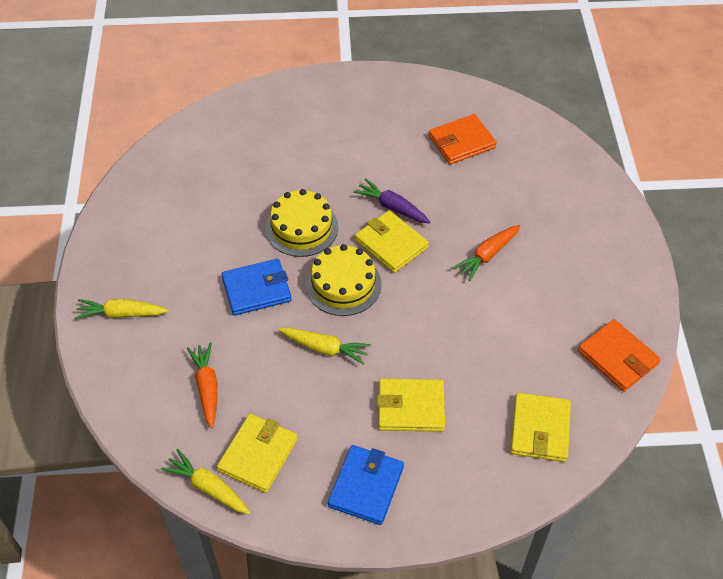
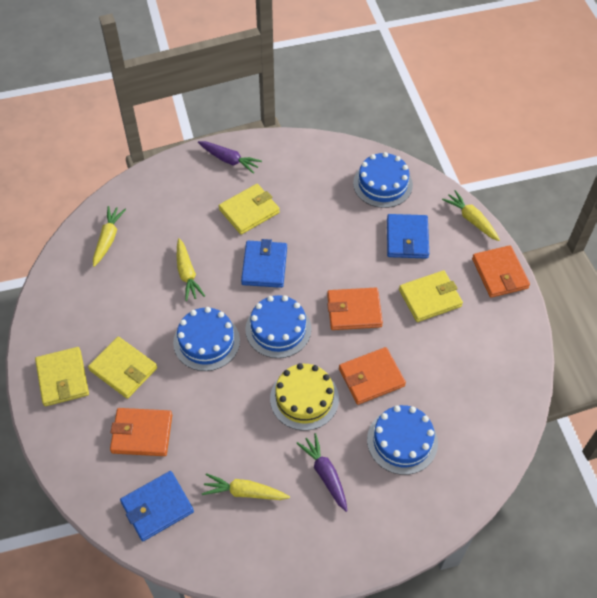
blue cake: 0 -> 4
blue wallet: 2 -> 3
orange carrot: 2 -> 0
orange wallet: 2 -> 4
purple carrot: 1 -> 2
yellow cake: 2 -> 1
yellow carrot: 3 -> 4

